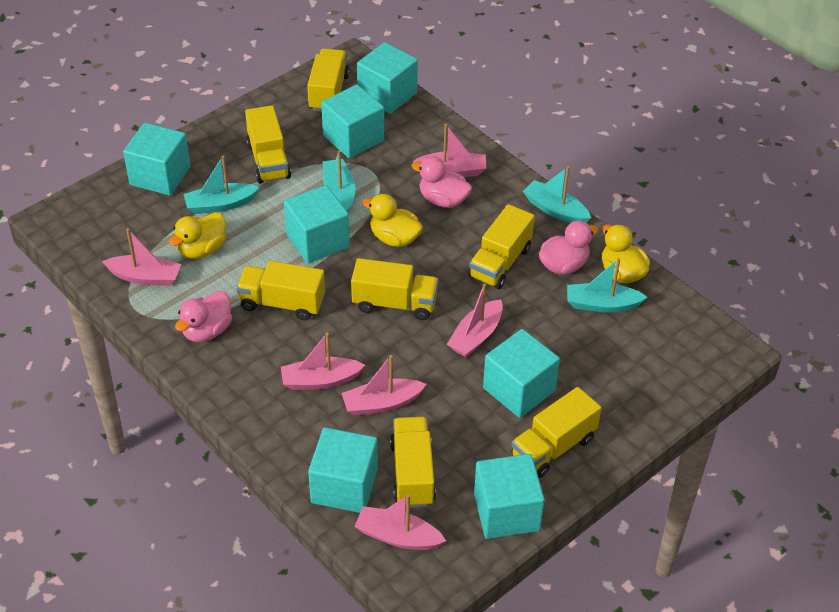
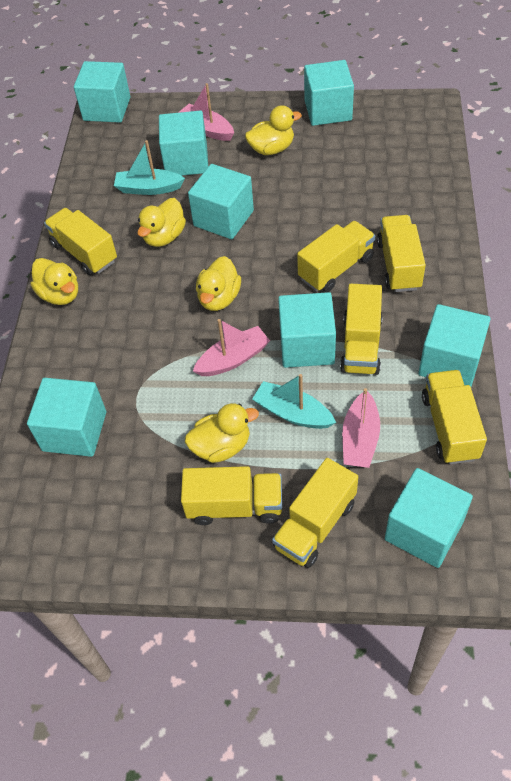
pink boat: 6 -> 3
pink duck: 3 -> 0
turquoise boat: 4 -> 2
turquoise cube: 7 -> 8
yellow duck: 3 -> 5

